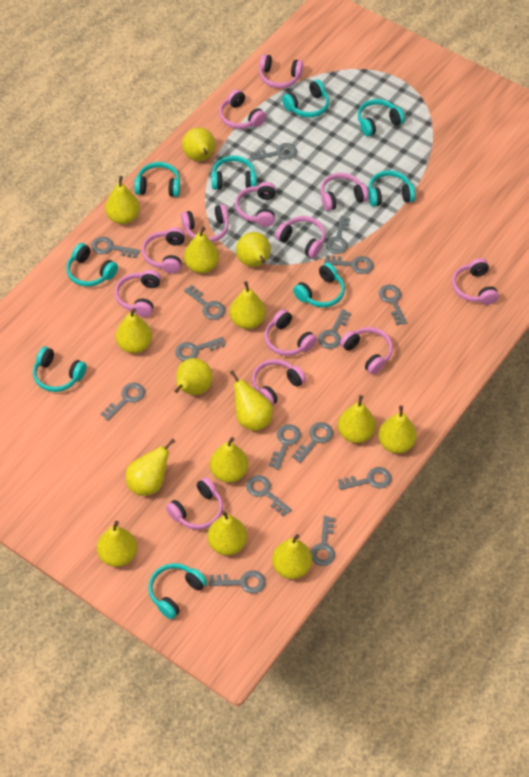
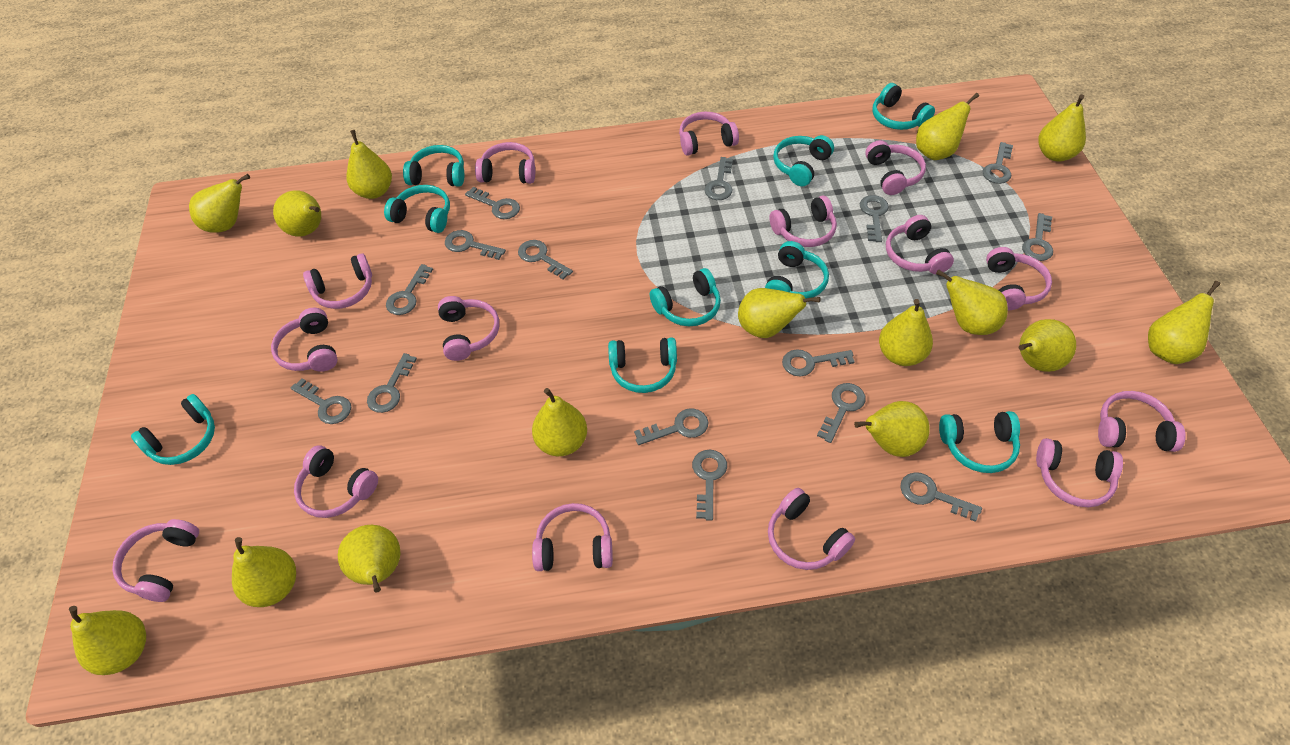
pink headphones: 13 -> 15

